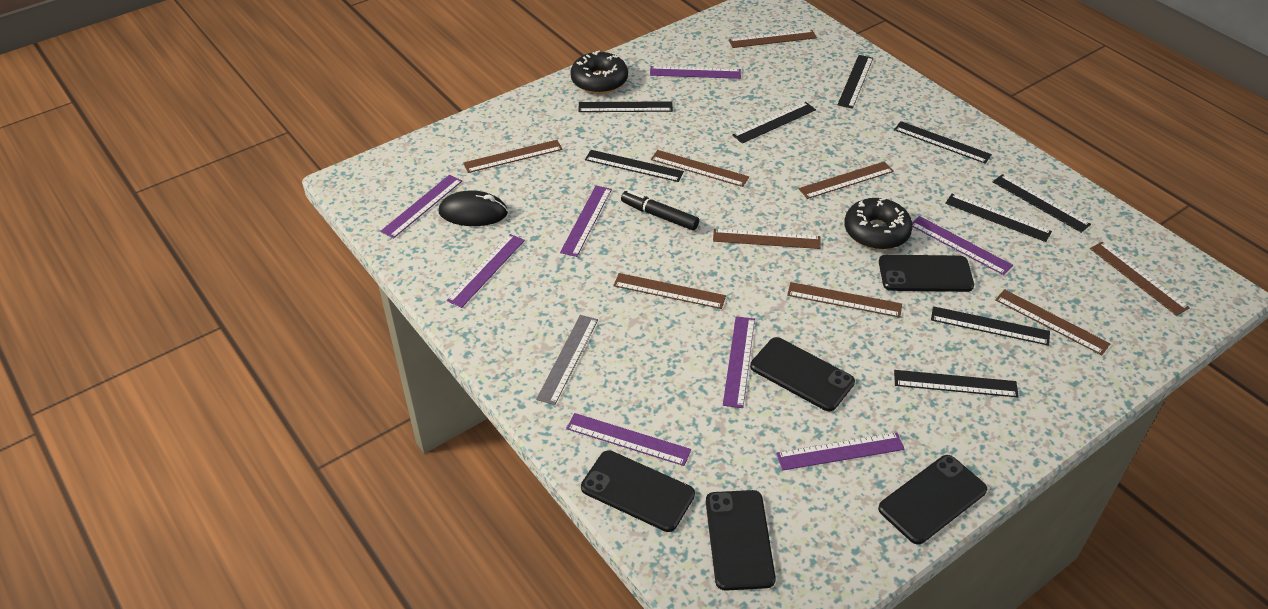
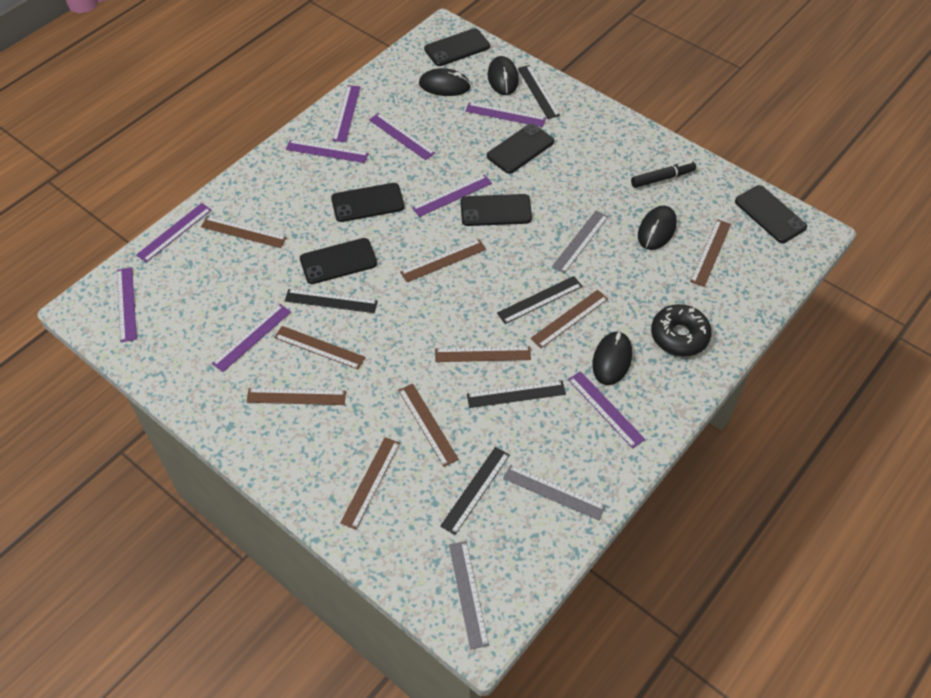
black donut: 2 -> 1
black mouse: 1 -> 4
black phone: 5 -> 6
black ruler: 9 -> 5
grey ruler: 1 -> 3
purple ruler: 8 -> 9

